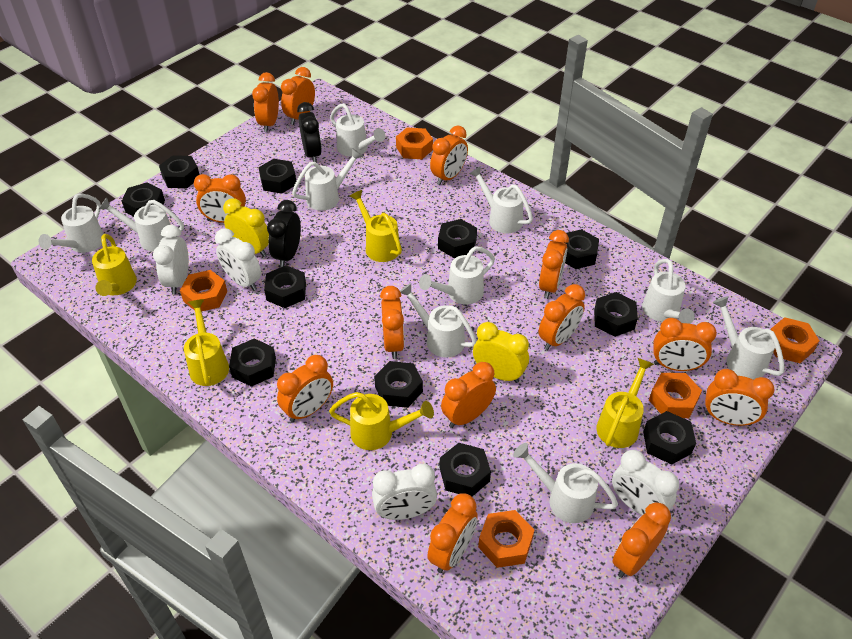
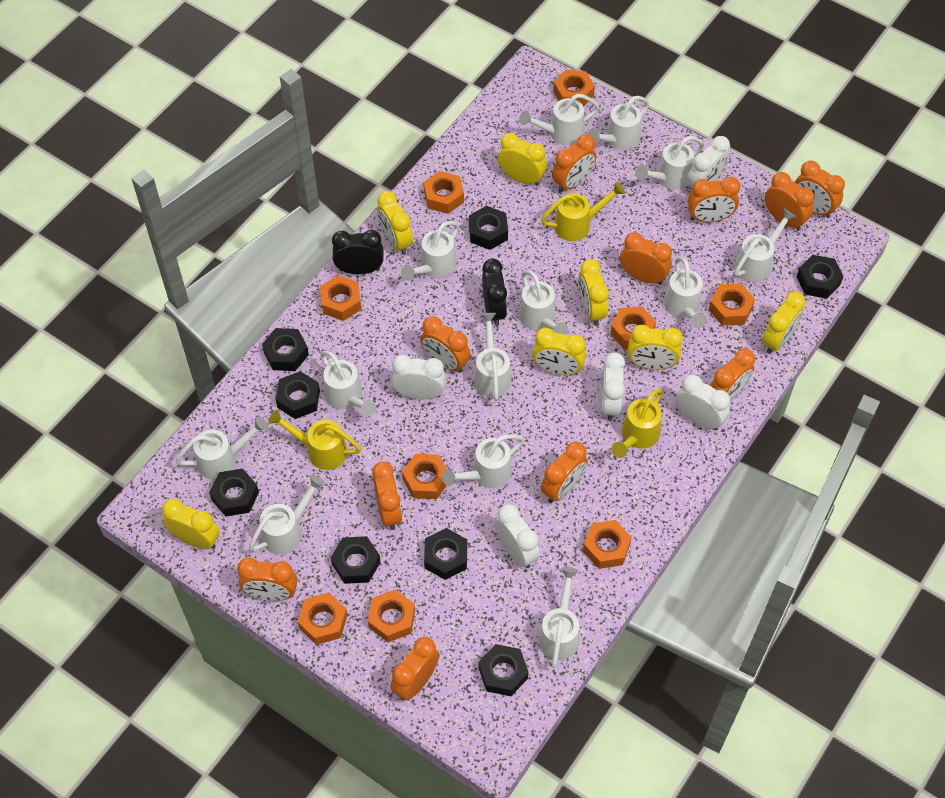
black nut: 11 -> 8
orange clock: 13 -> 11
orange nut: 5 -> 9
white clock: 4 -> 5
white watering can: 10 -> 13
yellow clock: 2 -> 7
yellow watering can: 5 -> 3

